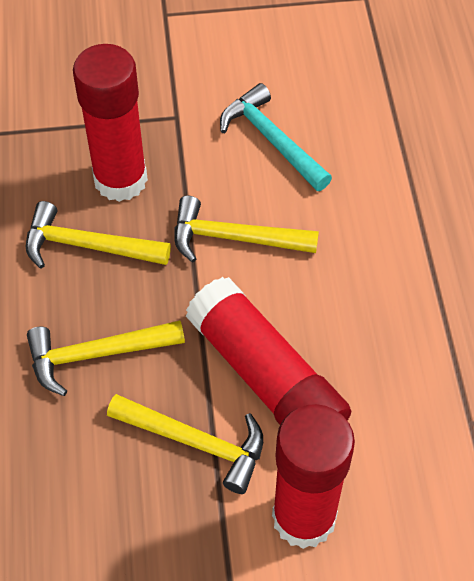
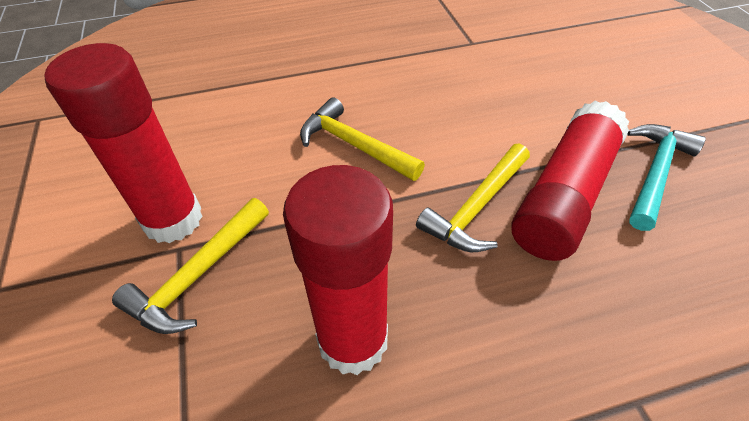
yellow hammer: 4 -> 3

